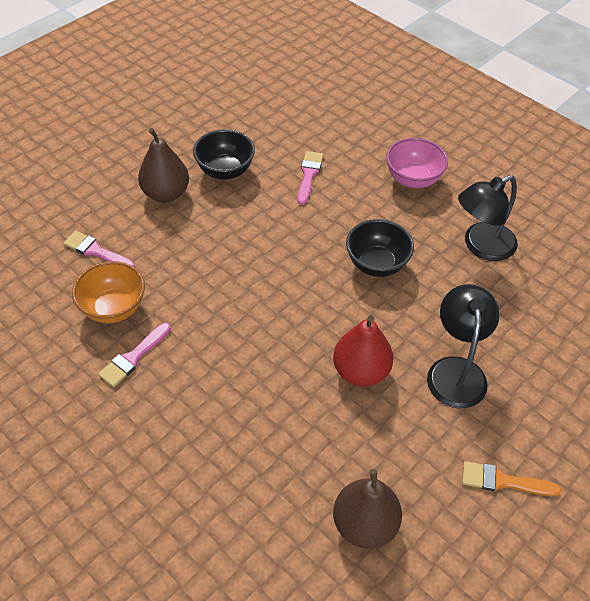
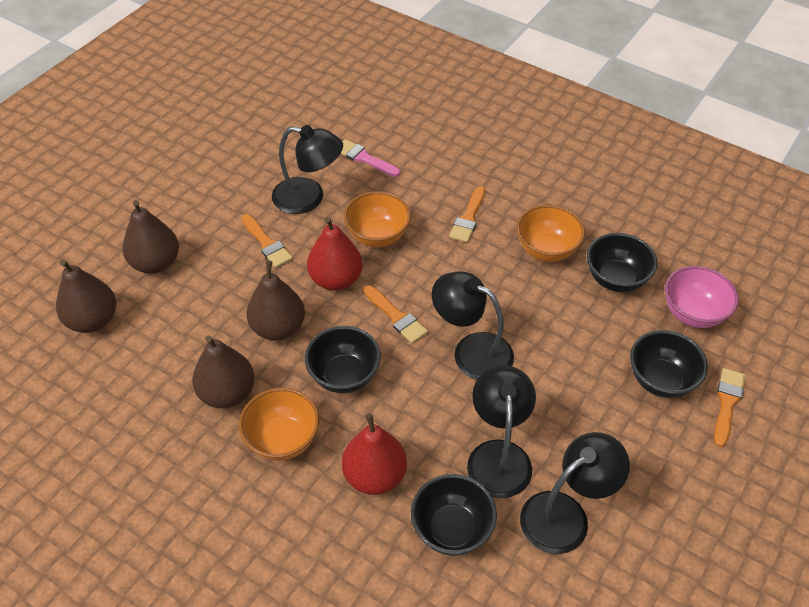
black bowl: 2 -> 4
black lamp: 2 -> 4
brown pear: 2 -> 4
orange bowl: 1 -> 3
orange brush: 1 -> 4
pink brush: 3 -> 1
red pear: 1 -> 2

